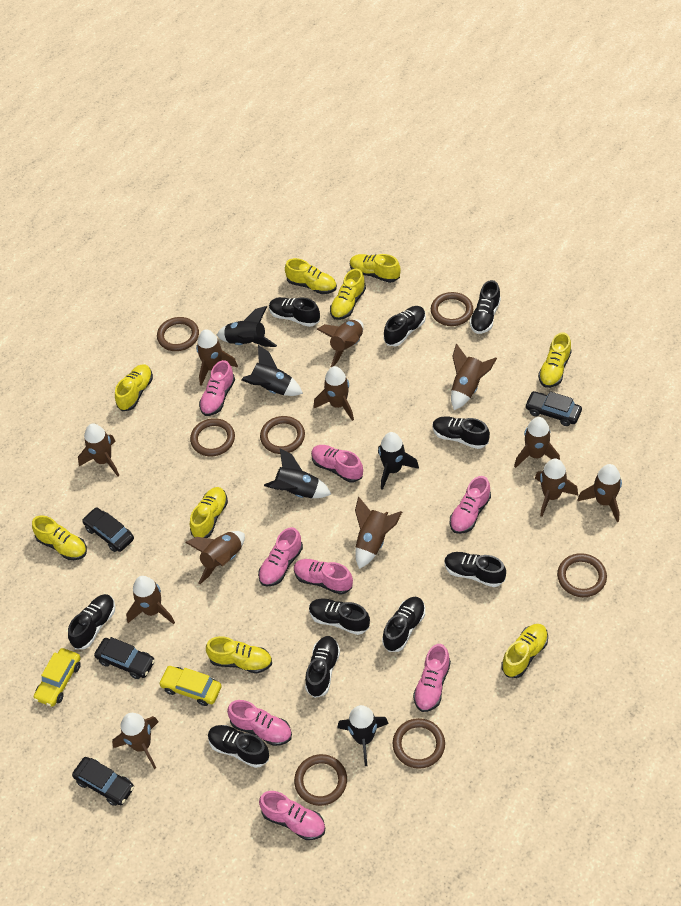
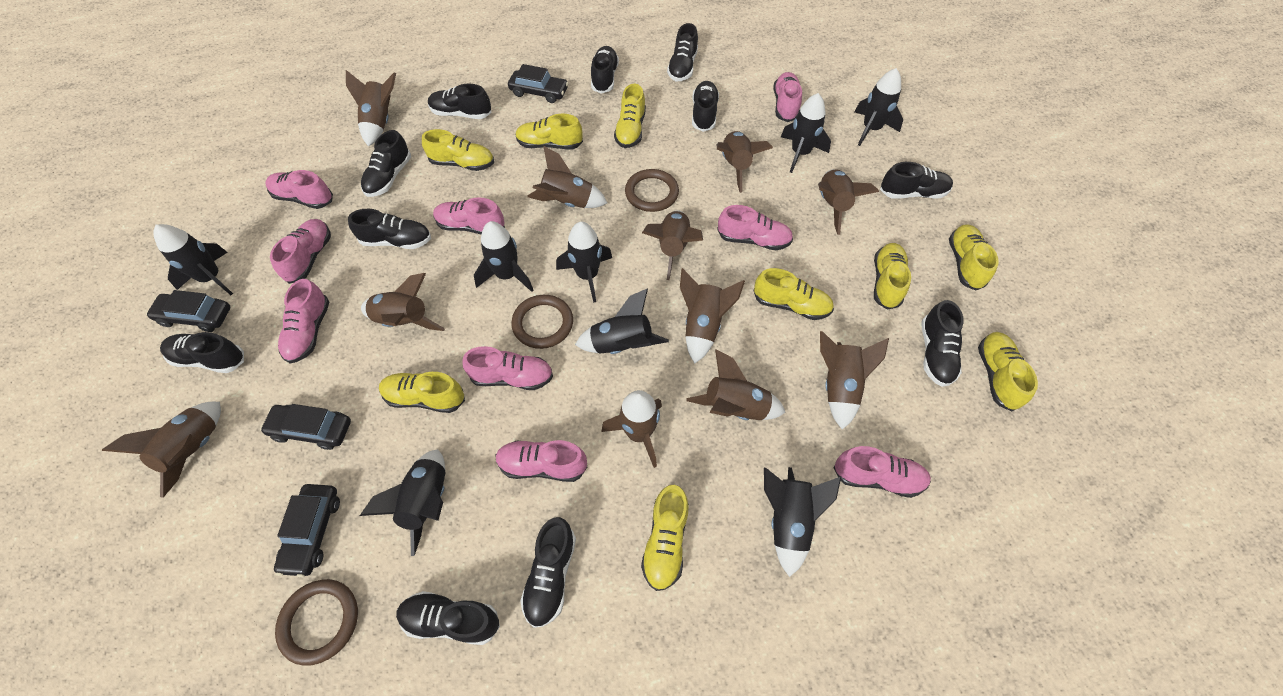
black rocket: 5 -> 8
black shoe: 10 -> 11
brown ring: 7 -> 3
brown rocket: 12 -> 11
pink shoe: 8 -> 9
yellow car: 2 -> 0

